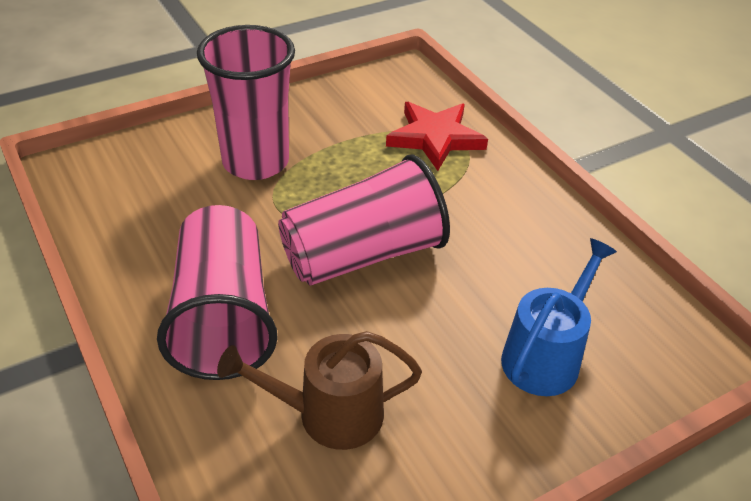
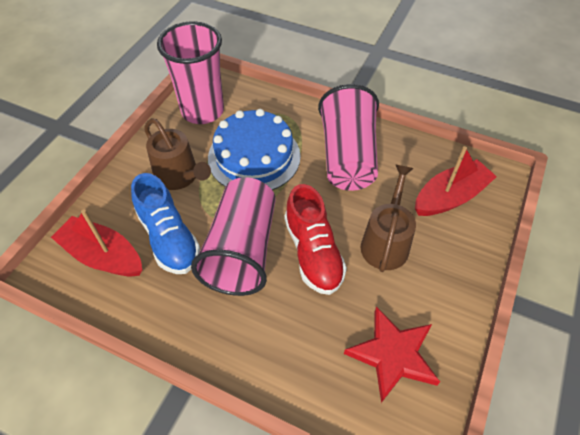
blue cake: 0 -> 1
blue shoe: 0 -> 1
blue watering can: 1 -> 0
brown watering can: 1 -> 2
red boat: 0 -> 2
red shoe: 0 -> 1

